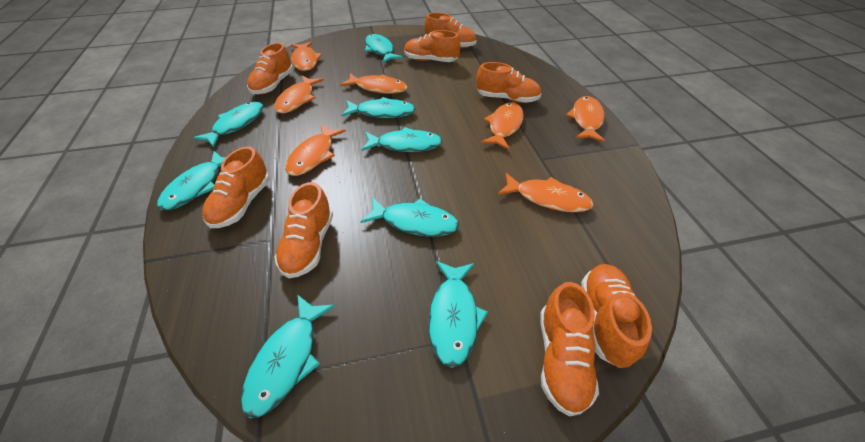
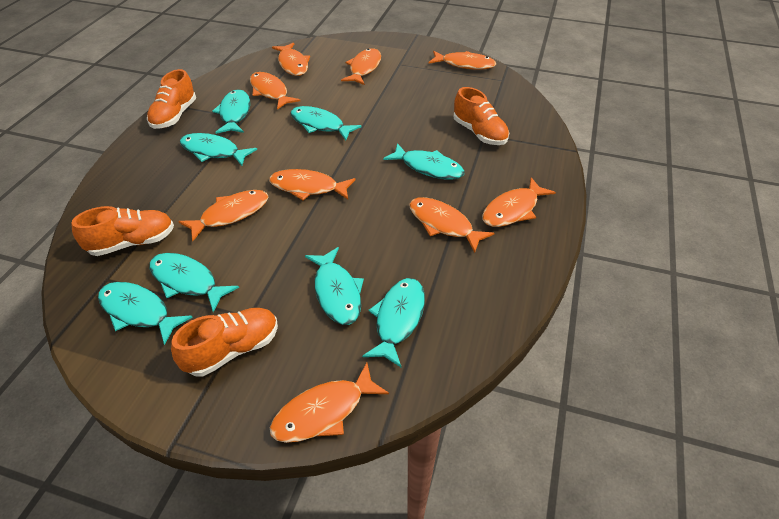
orange fish: 7 -> 9
orange shoe: 8 -> 4

